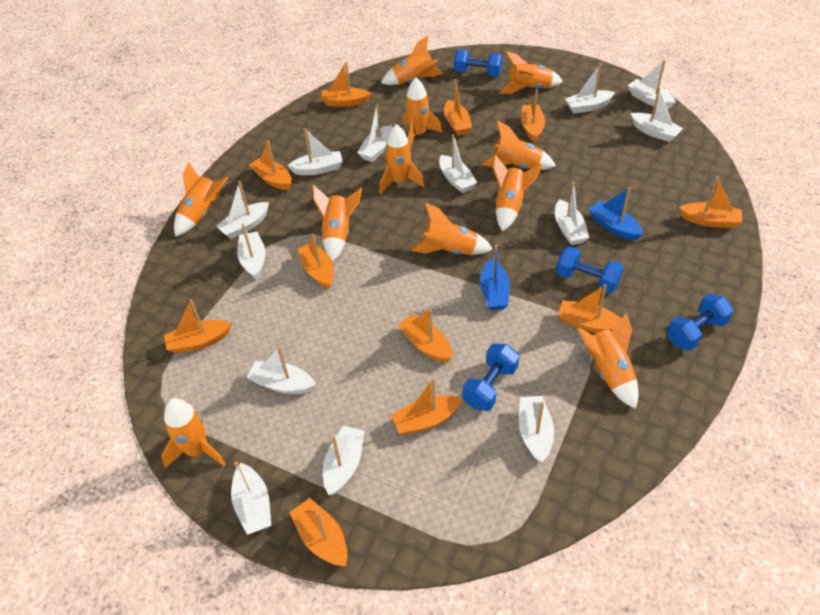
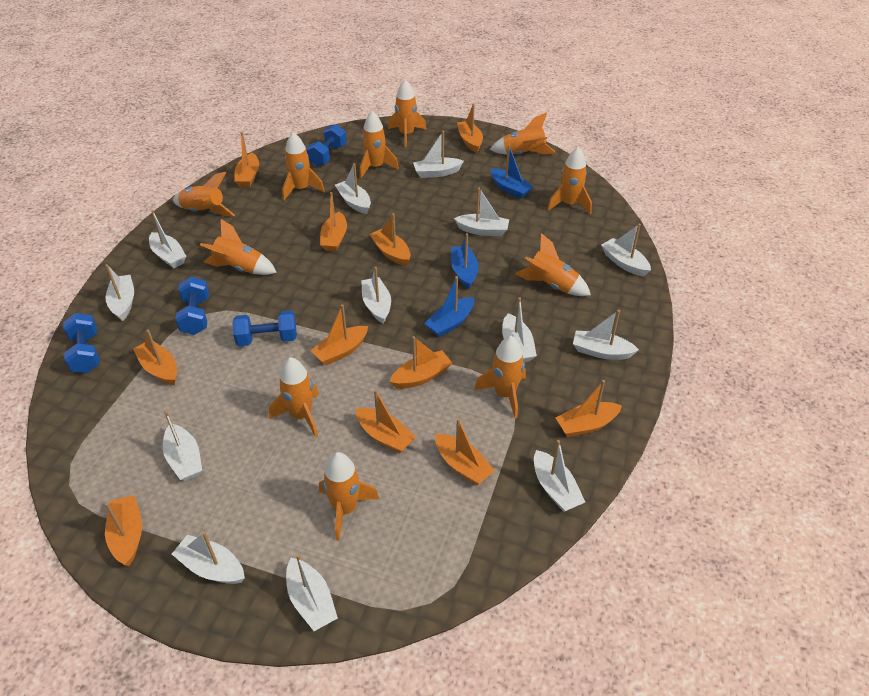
blue boat: 2 -> 3

